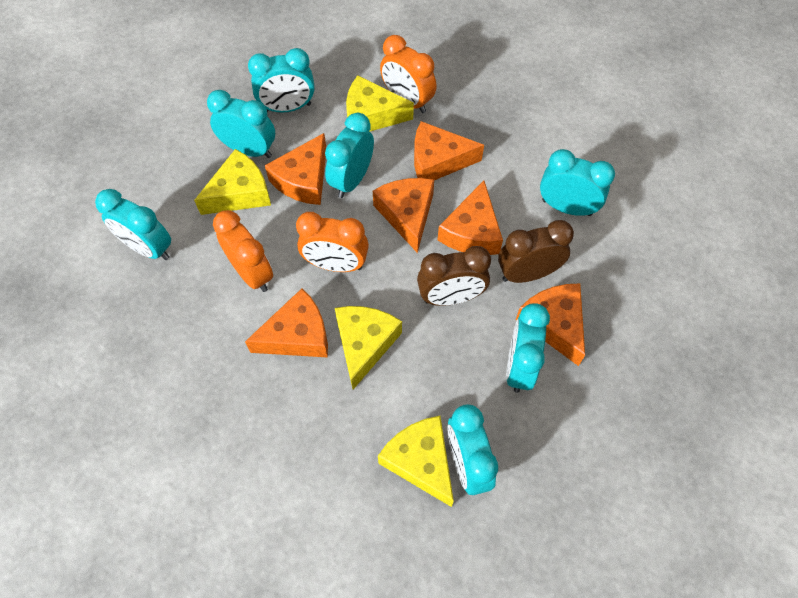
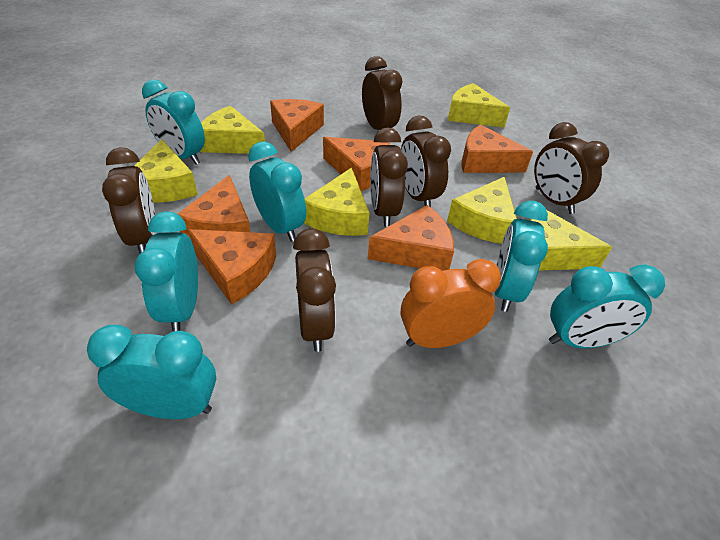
brown clock: 2 -> 6
orange clock: 3 -> 1
turquoise clock: 7 -> 6
yellow cheese: 4 -> 6

